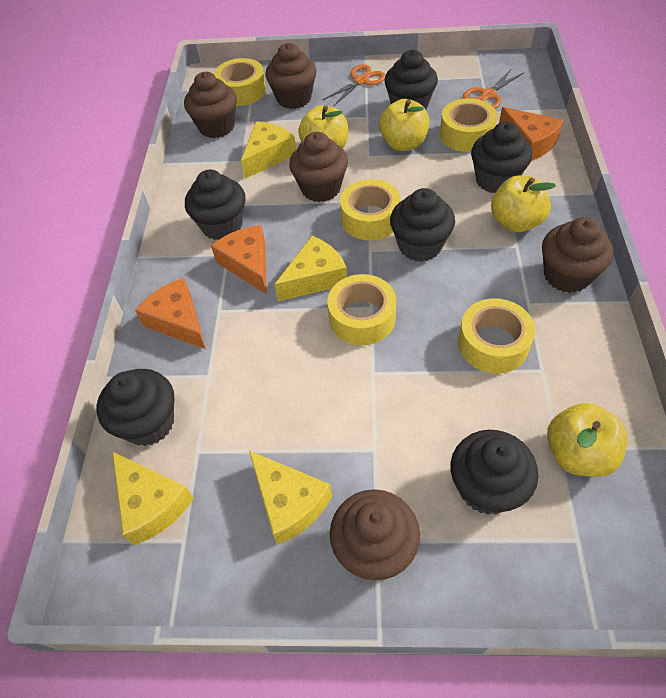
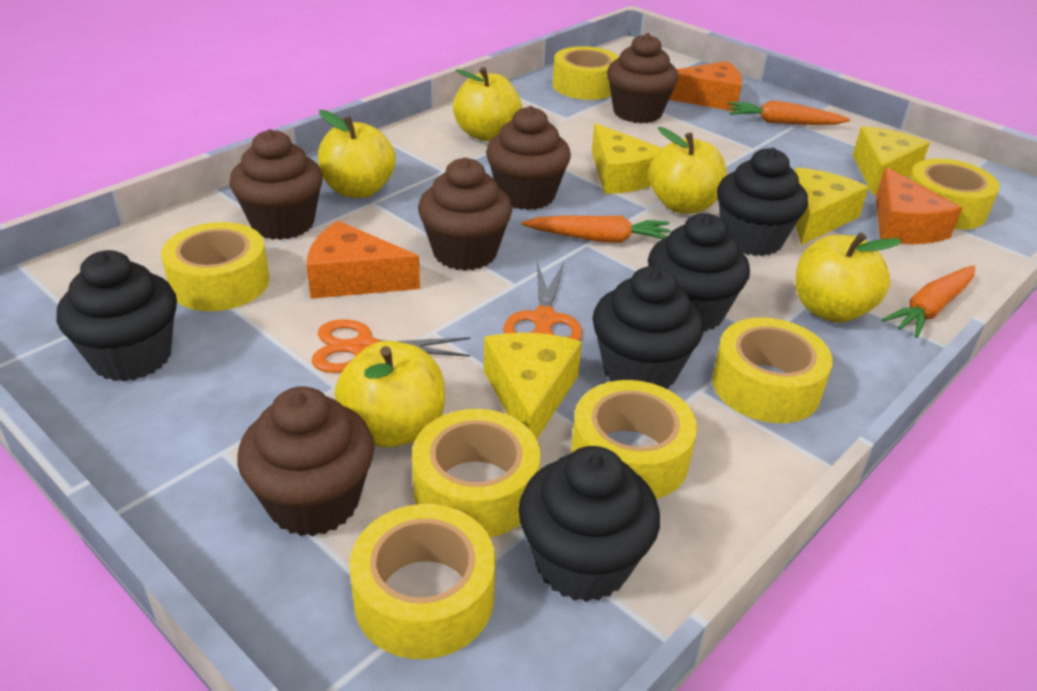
black cupcake: 6 -> 5
orange carrot: 0 -> 3
yellow apple: 4 -> 5
yellow tape: 5 -> 7

